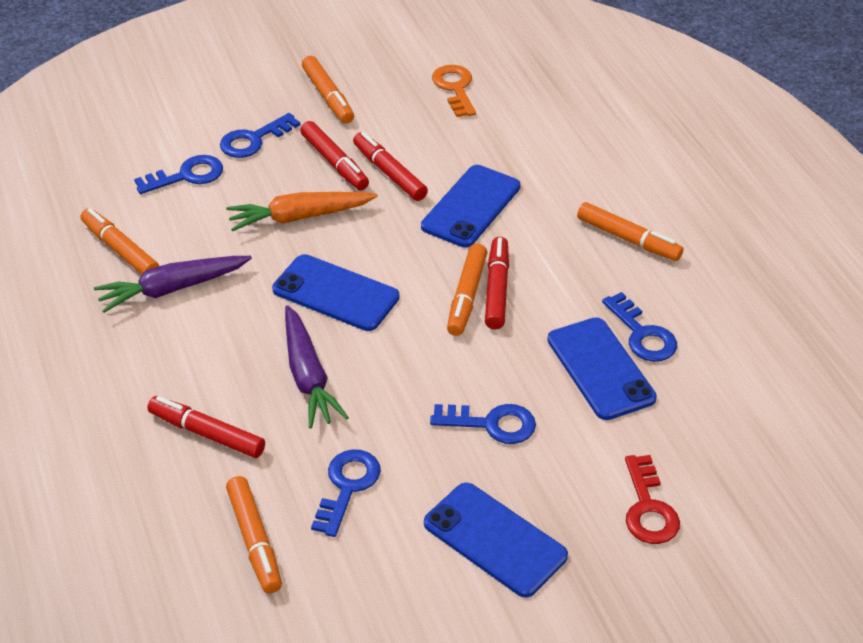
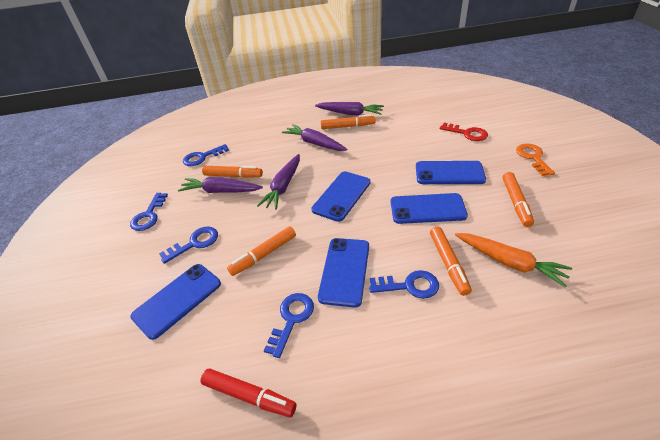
blue phone: 4 -> 5
purple carrot: 2 -> 4
red marker: 4 -> 1

